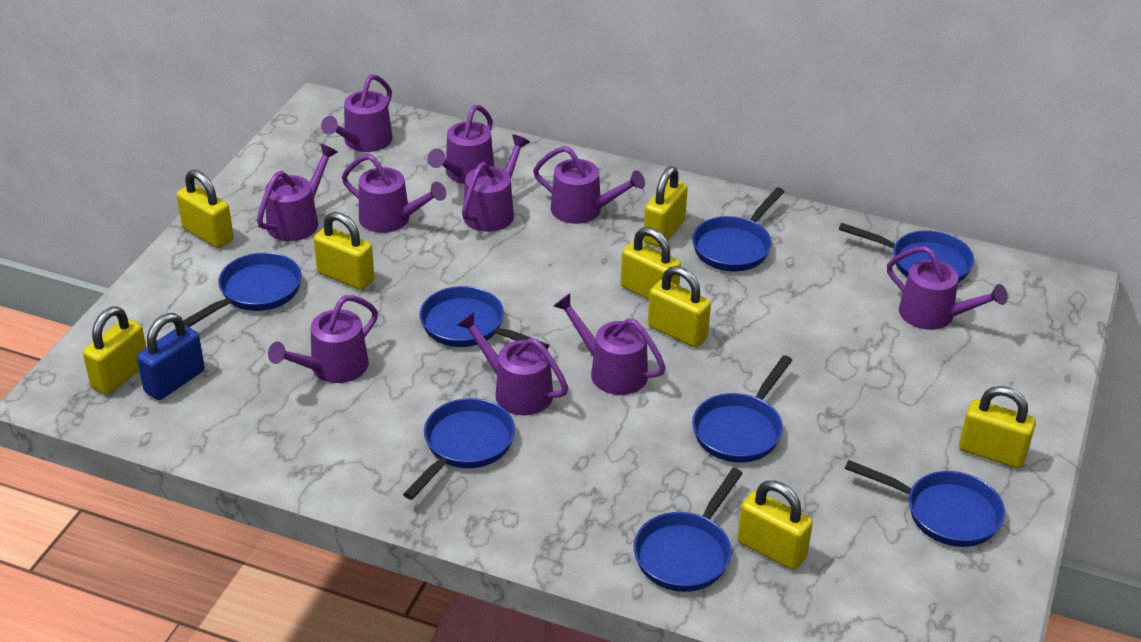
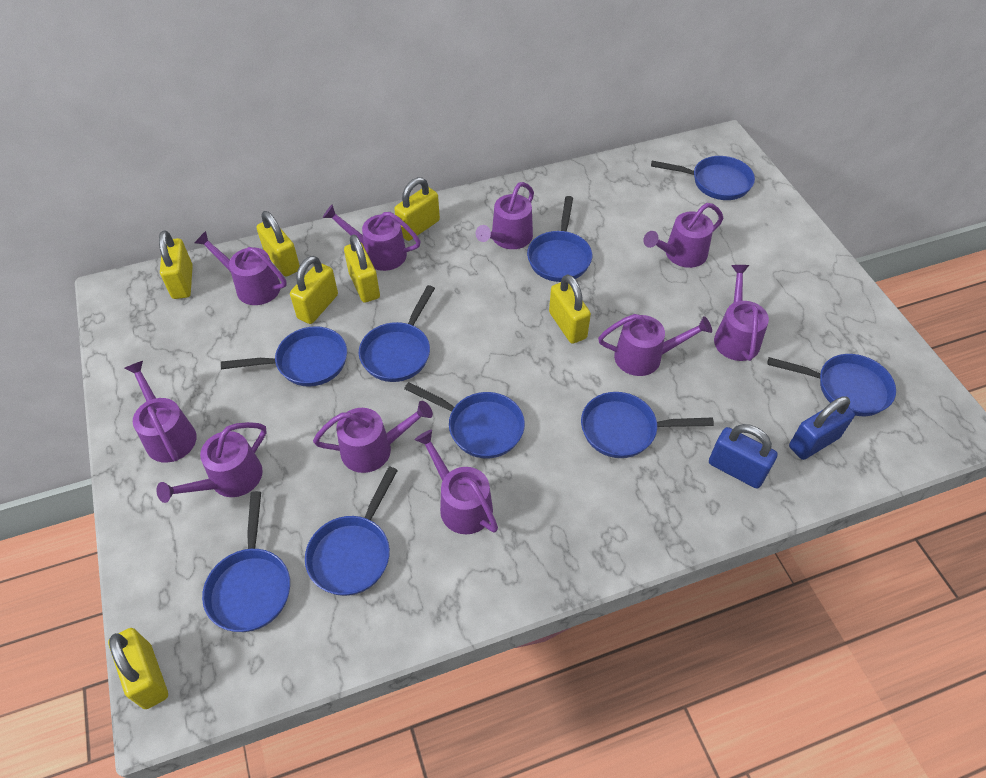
blue padlock: 1 -> 2
blue pan: 8 -> 9
yellow padlock: 8 -> 7

